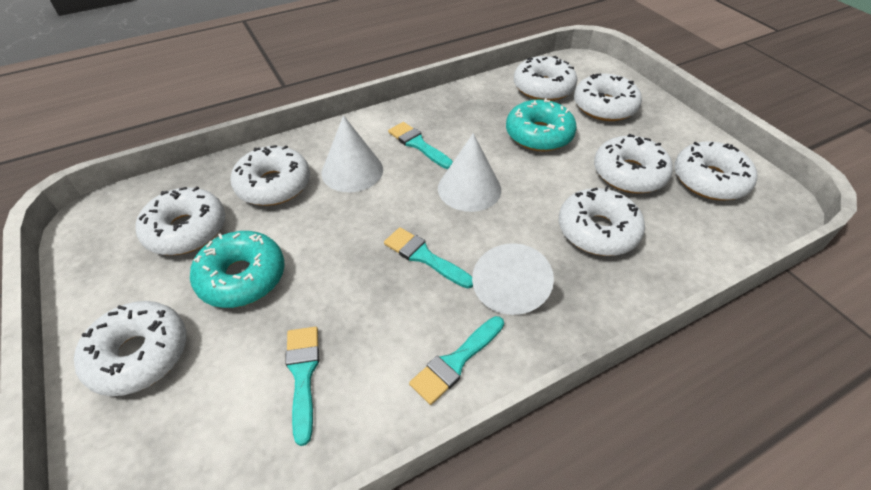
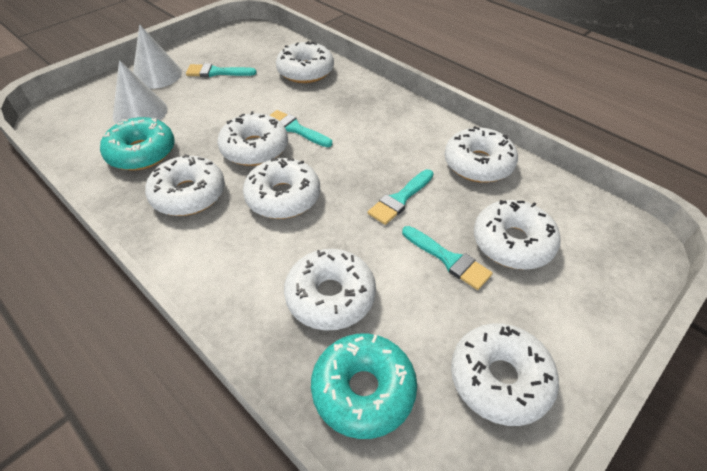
white cone: 3 -> 2

